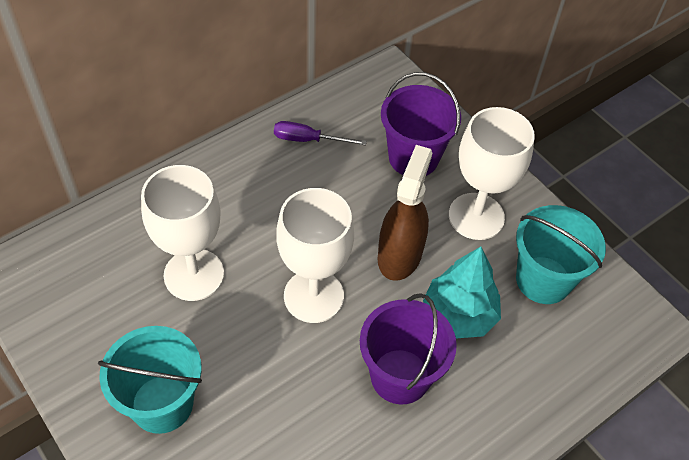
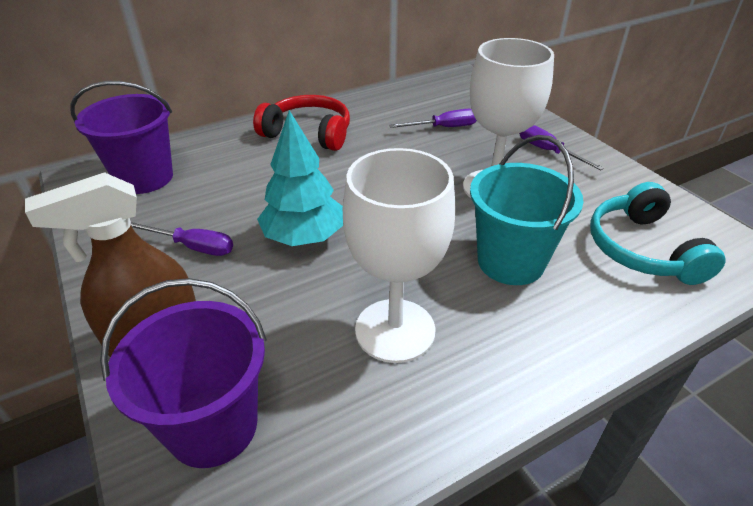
purple screwdriver: 1 -> 3
red headphones: 0 -> 1
turquoise bucket: 2 -> 1
turquoise headphones: 0 -> 1
white goblet: 3 -> 2

